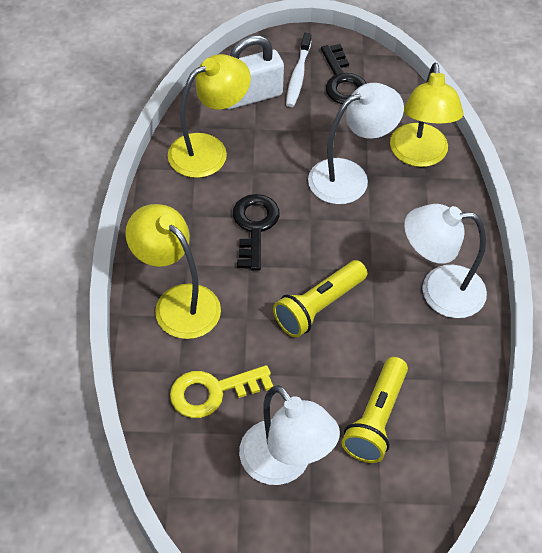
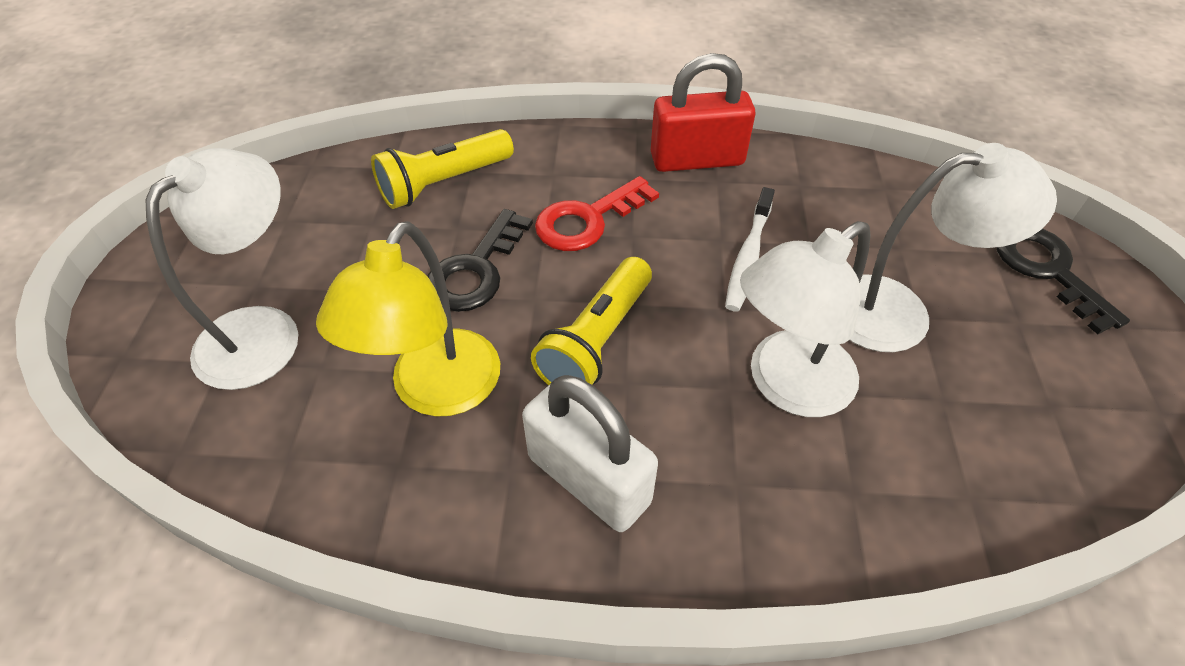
red key: 0 -> 1
red padlock: 0 -> 1
yellow key: 1 -> 0
yellow lamp: 3 -> 1

